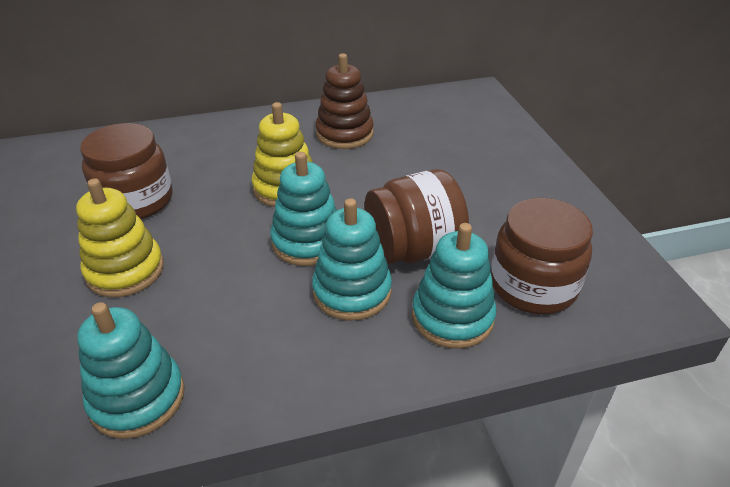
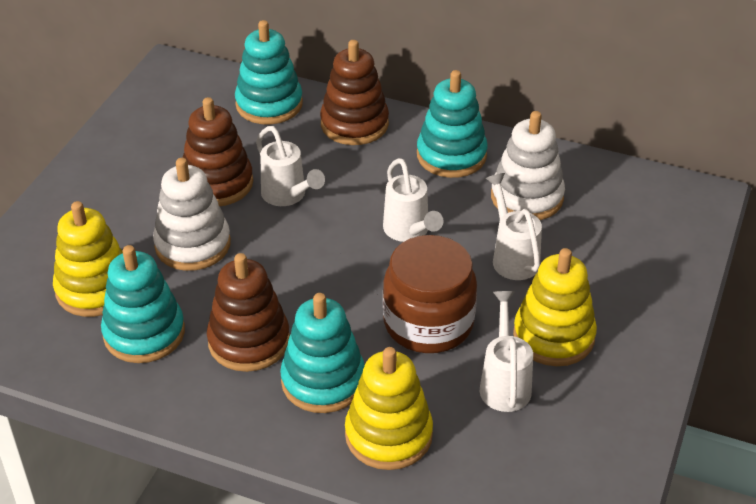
brown jar: 3 -> 1
brown stacking toy: 1 -> 3
white stacking toy: 0 -> 2
white watering can: 0 -> 4
yellow stacking toy: 2 -> 3

